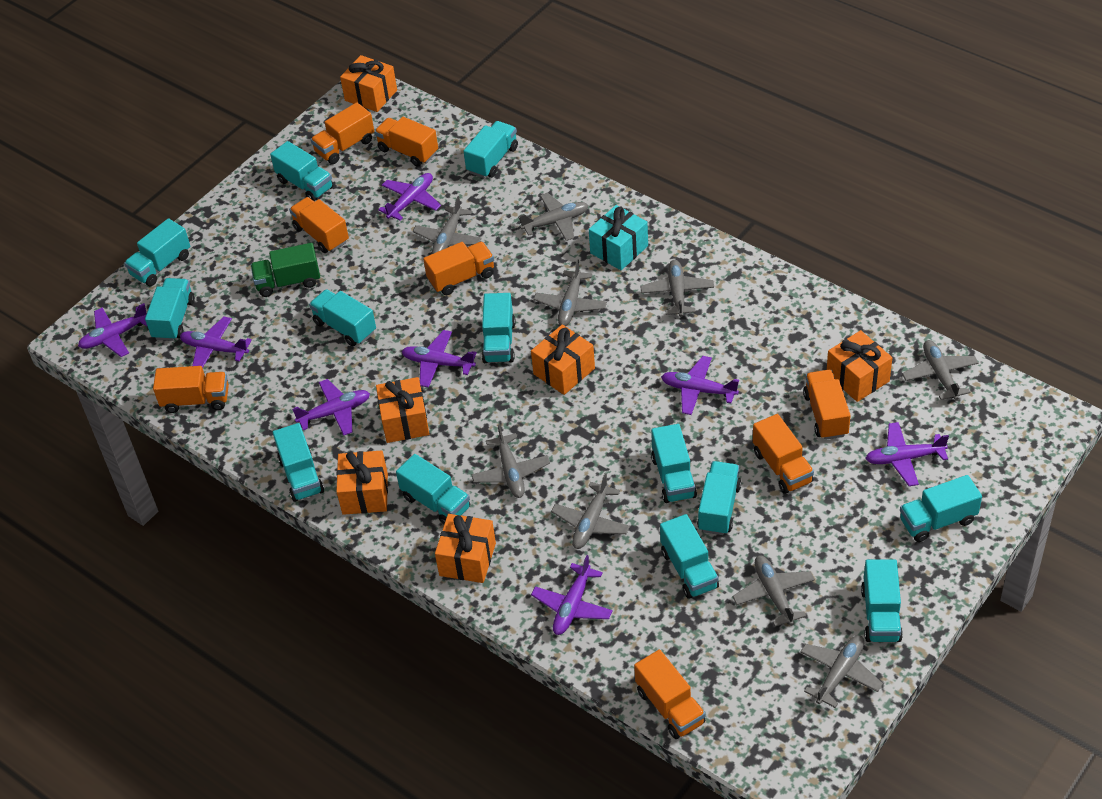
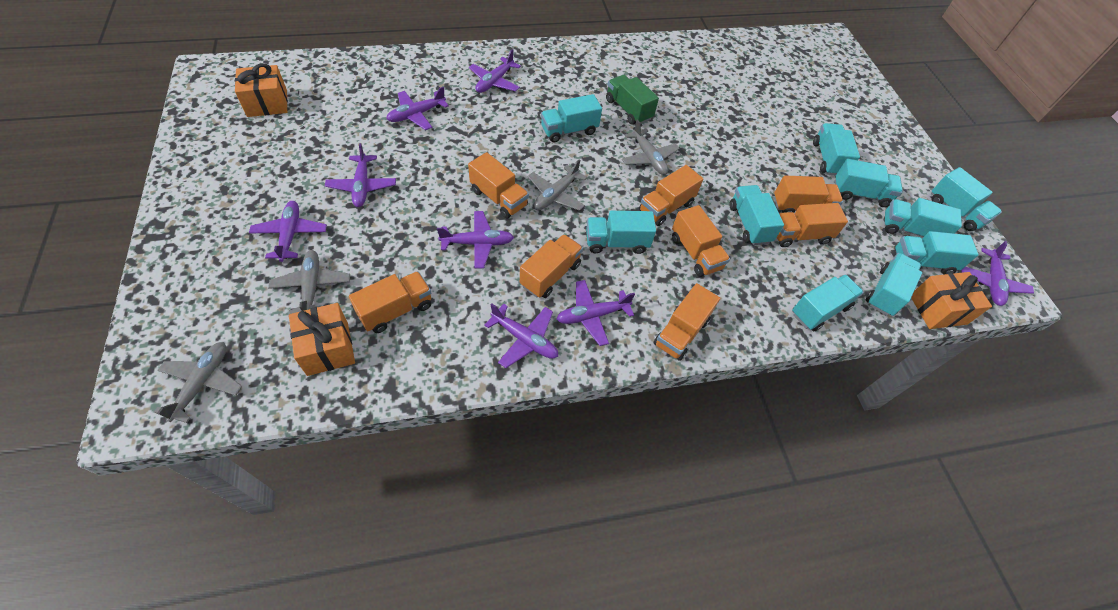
grey plane: 9 -> 4
orange gift: 6 -> 3
turquoise gift: 1 -> 0
turquoise truck: 13 -> 10

